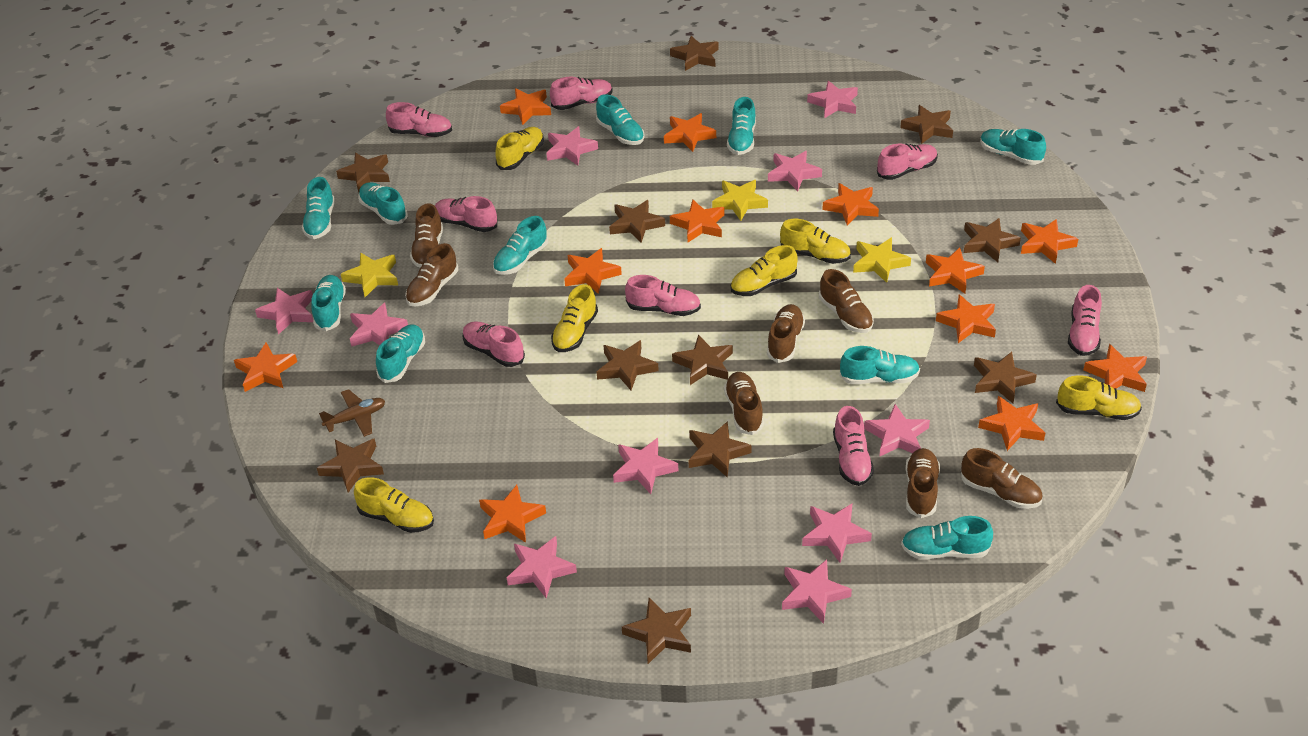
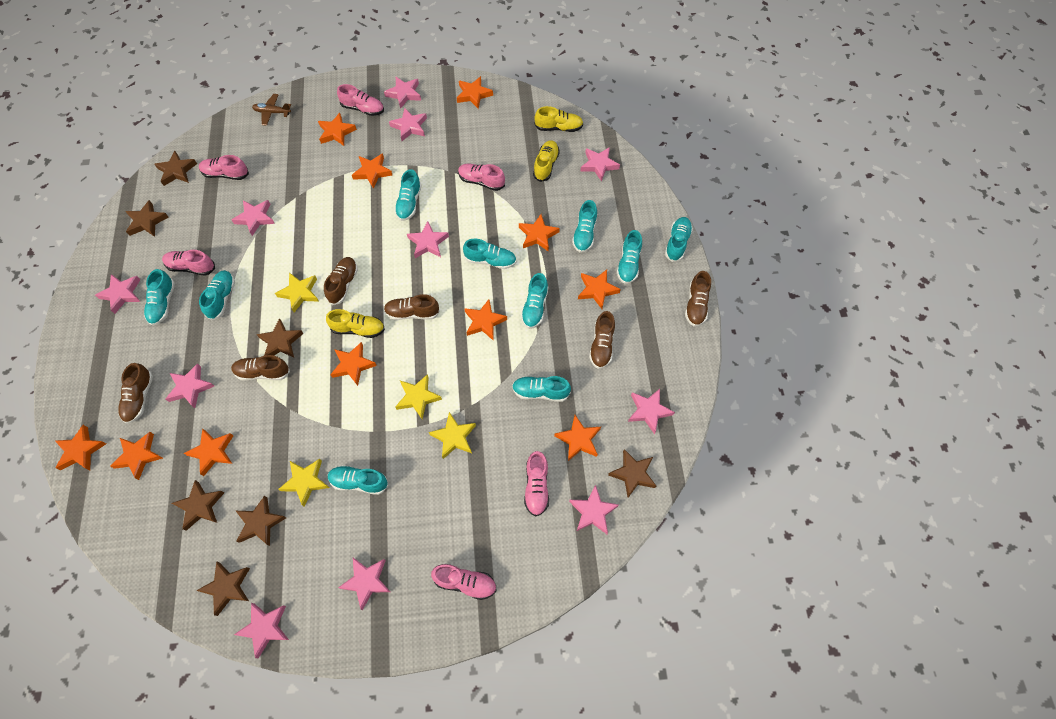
brown shoe: 7 -> 6
brown star: 11 -> 7
orange star: 12 -> 11
pink shoe: 8 -> 6
pink star: 10 -> 11
yellow shoe: 6 -> 3
yellow star: 3 -> 4

